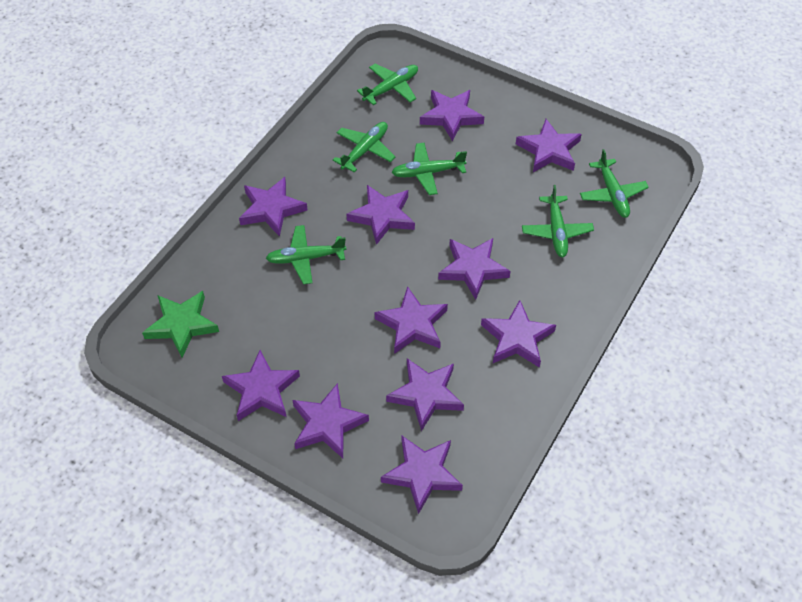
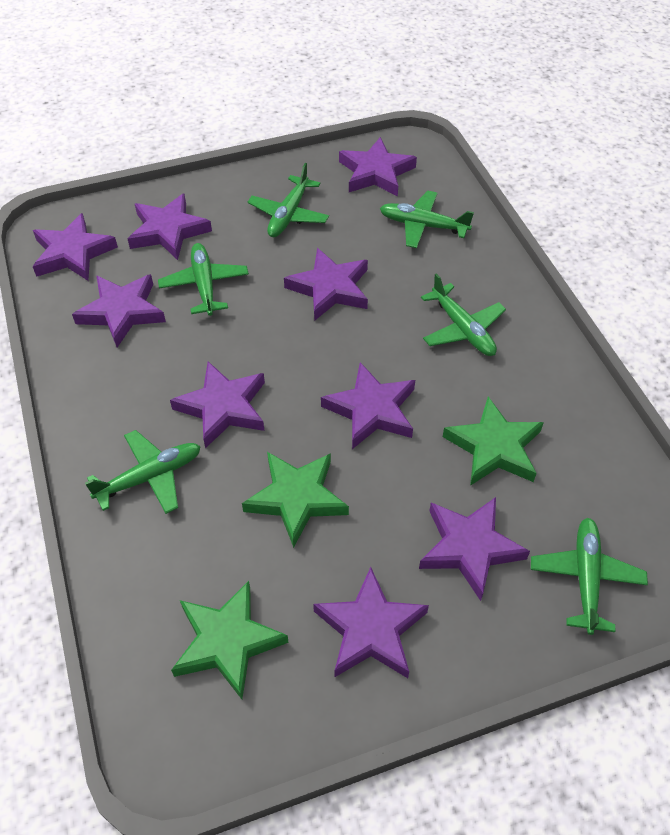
green star: 1 -> 3
purple star: 11 -> 9

